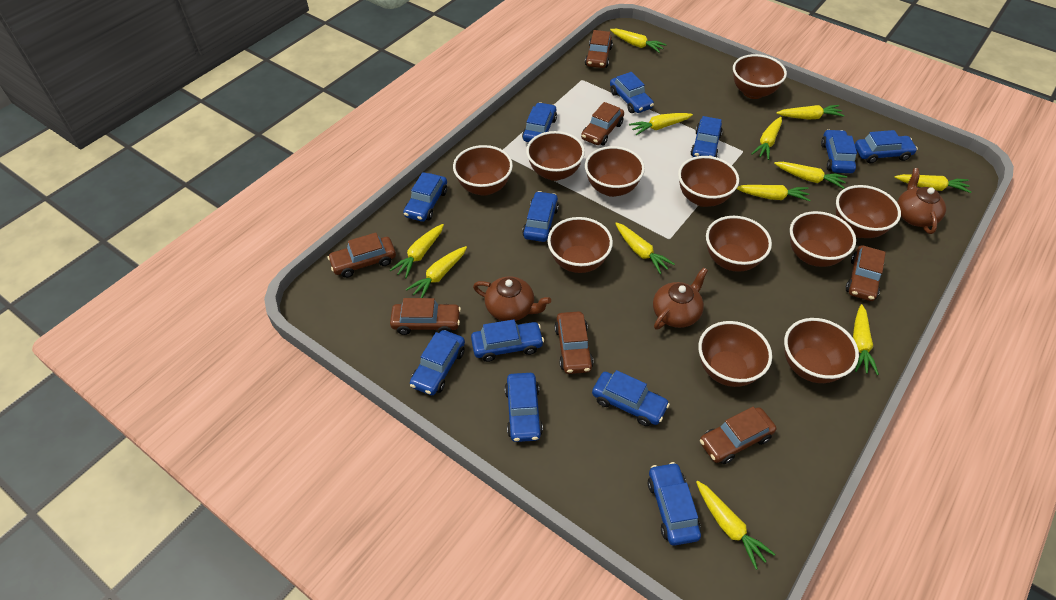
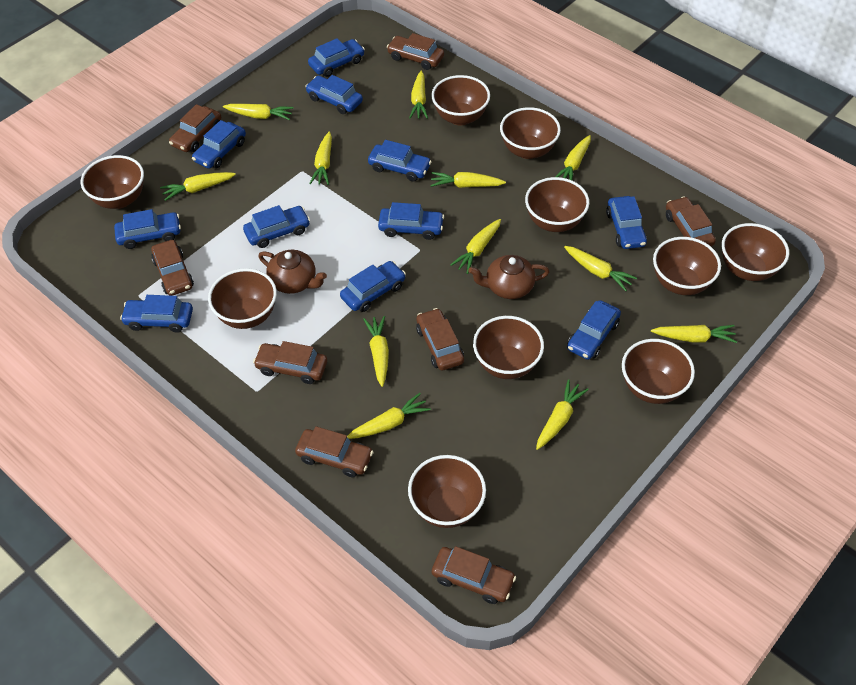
blue car: 12 -> 11
brown bowl: 11 -> 10
brown car: 7 -> 8
brown teapot: 3 -> 2

